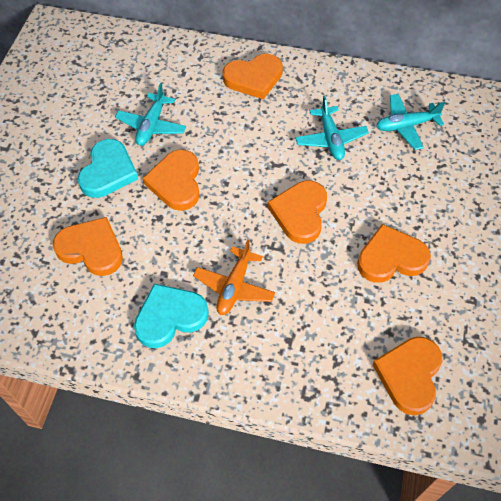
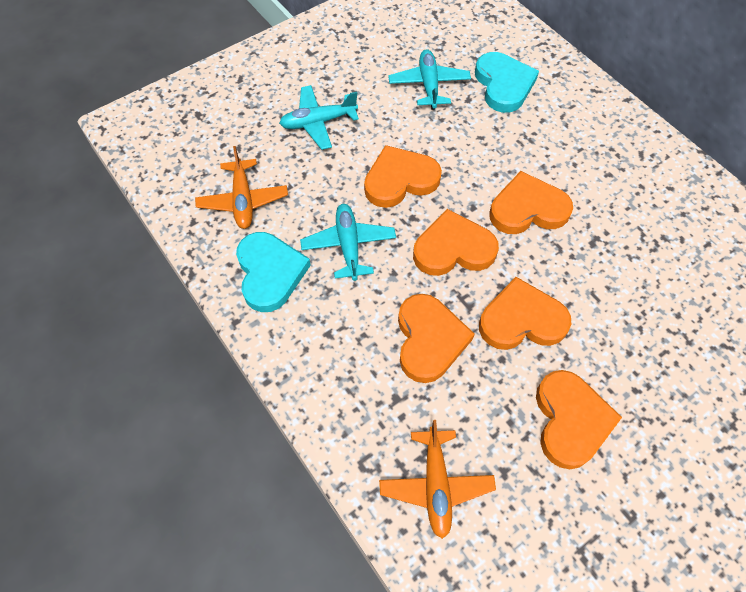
orange plane: 1 -> 2

